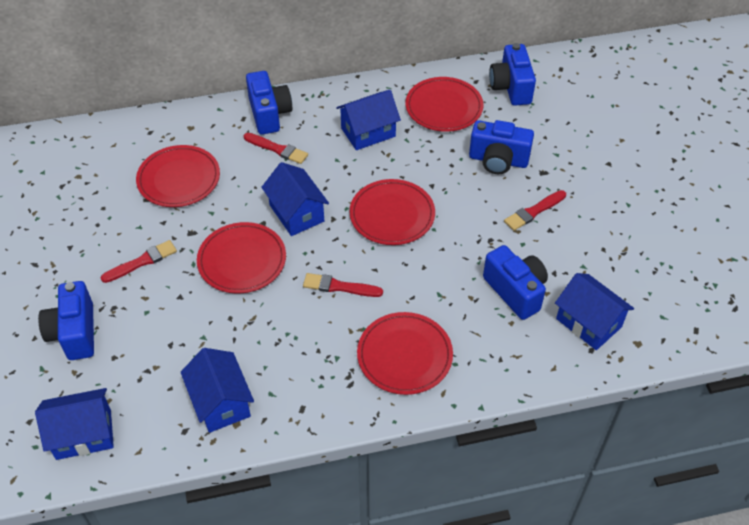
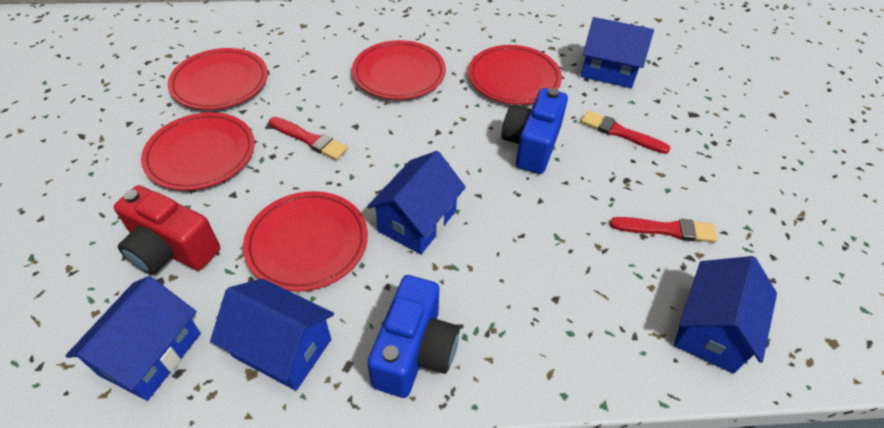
blue camera: 5 -> 2
red brush: 4 -> 3
red camera: 0 -> 1

